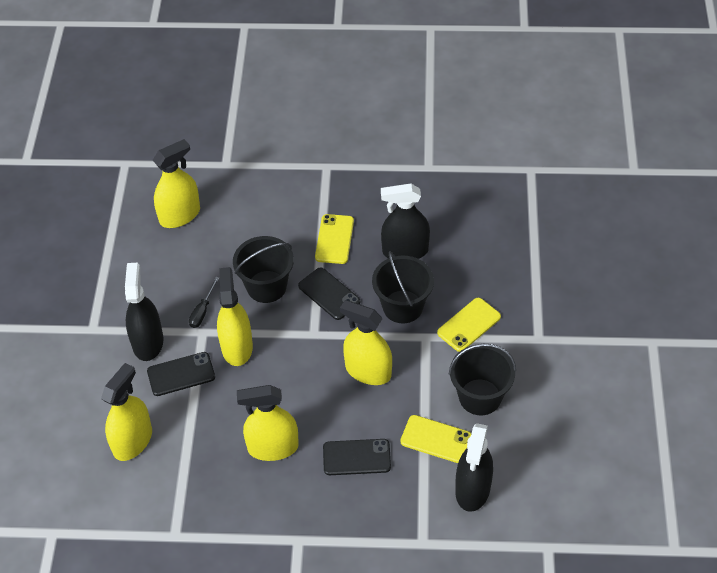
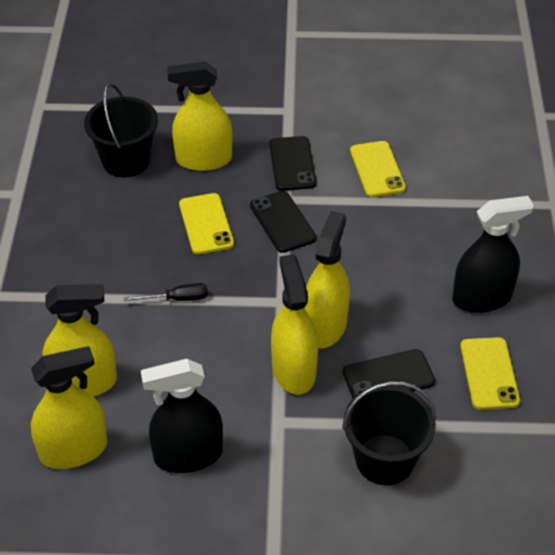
black bucket: 3 -> 2
black spray bottle: 3 -> 2

